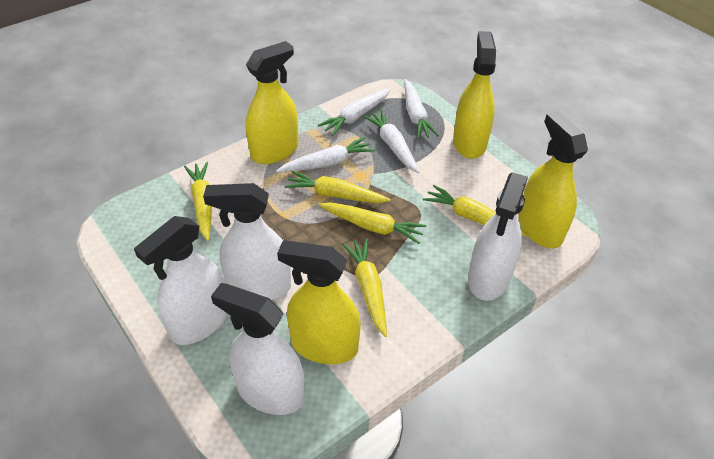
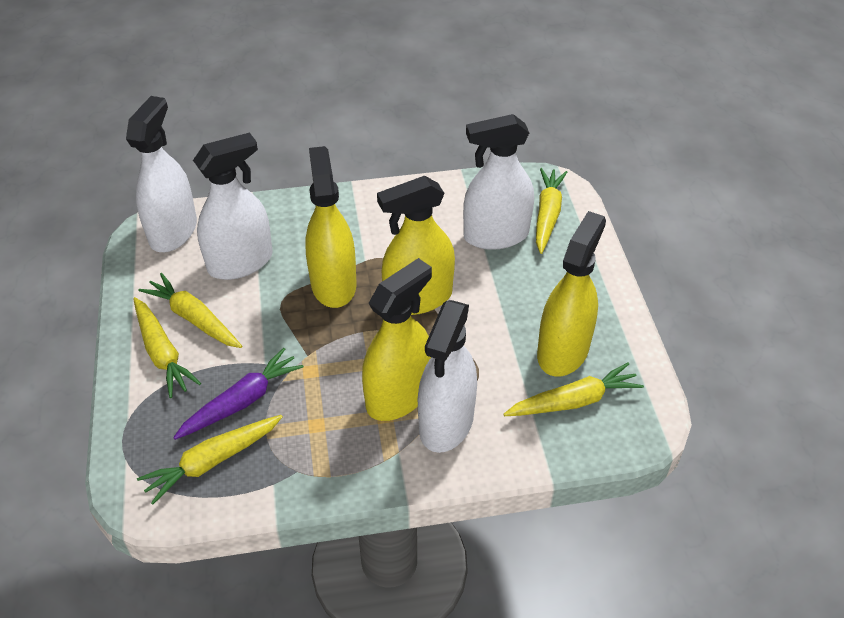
purple carrot: 0 -> 1
white carrot: 4 -> 0

